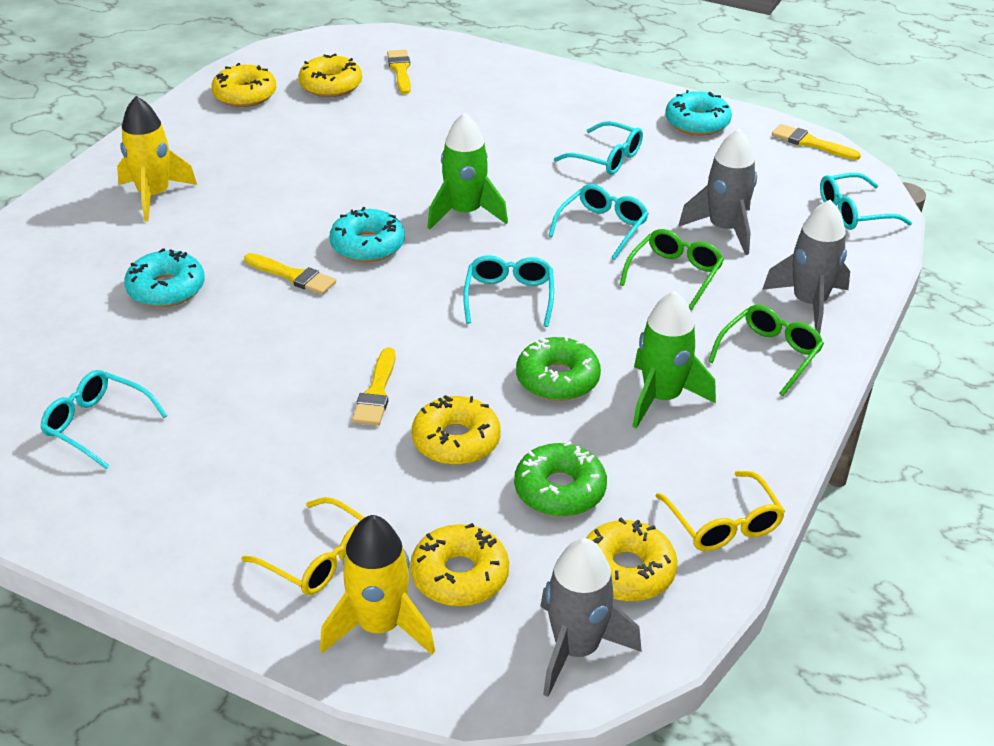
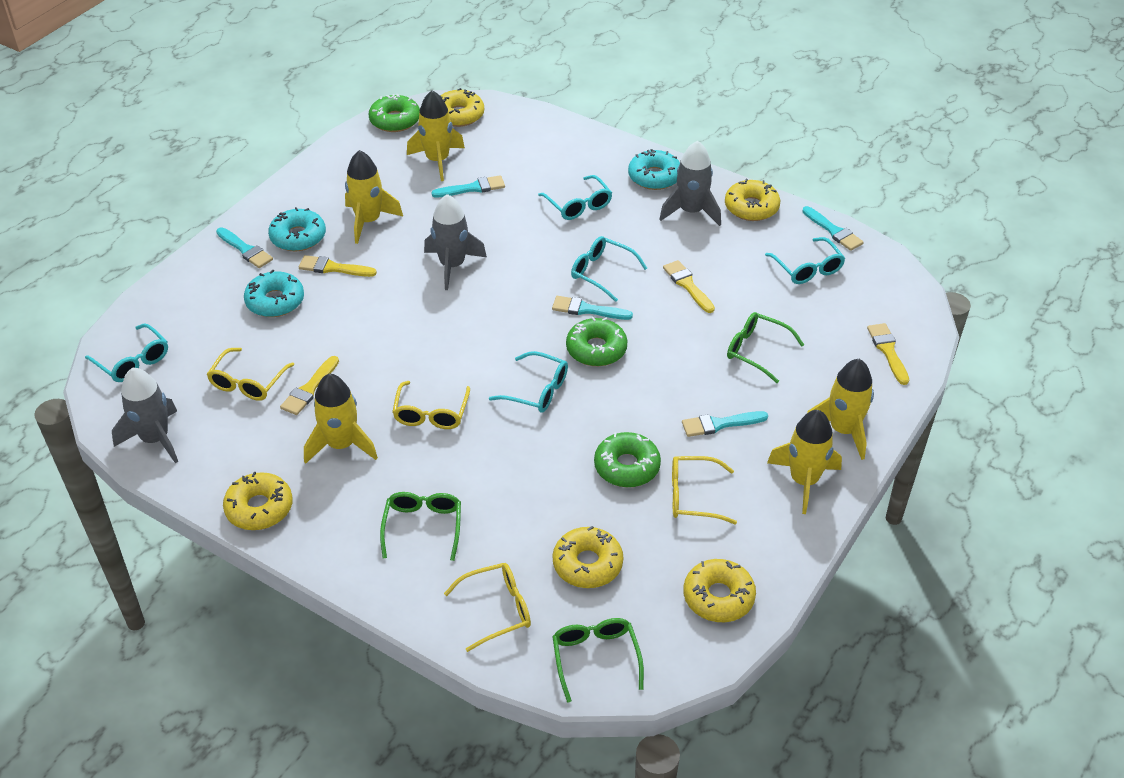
green donut: 2 -> 3
green glasses: 2 -> 3
green rocket: 2 -> 0
turquoise brush: 0 -> 5
yellow glasses: 2 -> 4
yellow rocket: 2 -> 5

